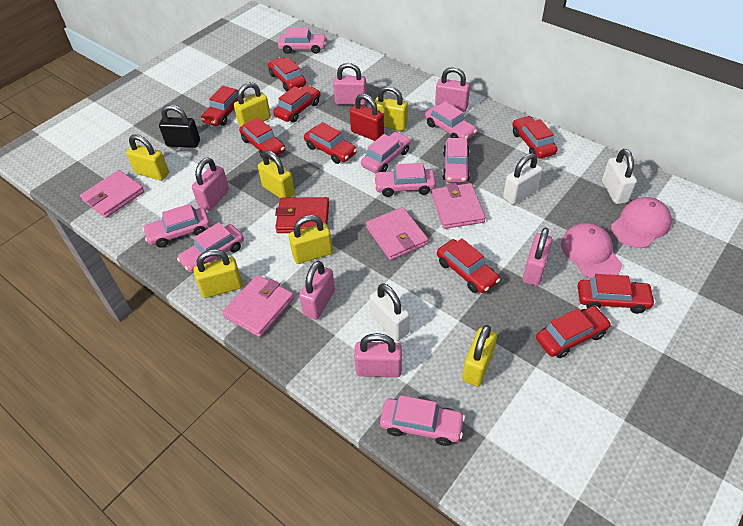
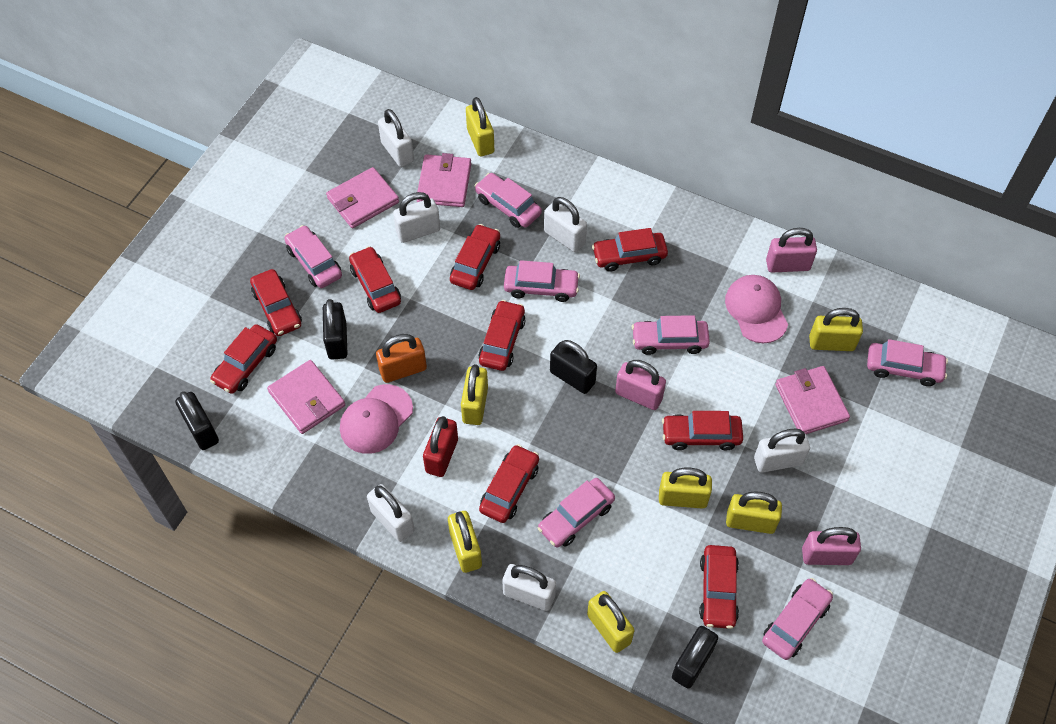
black padlock: 1 -> 4
orange padlock: 0 -> 1
pink car: 8 -> 7
pink padlock: 6 -> 3
red wallet: 1 -> 0
white padlock: 3 -> 6

